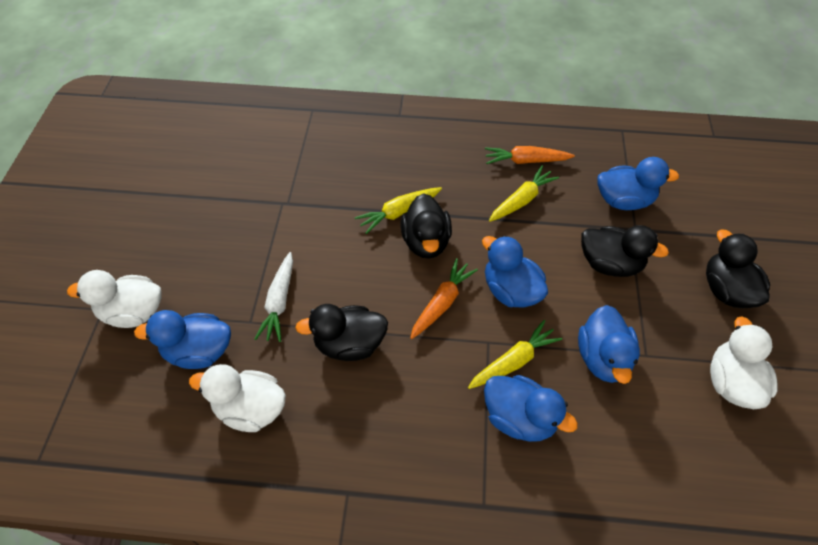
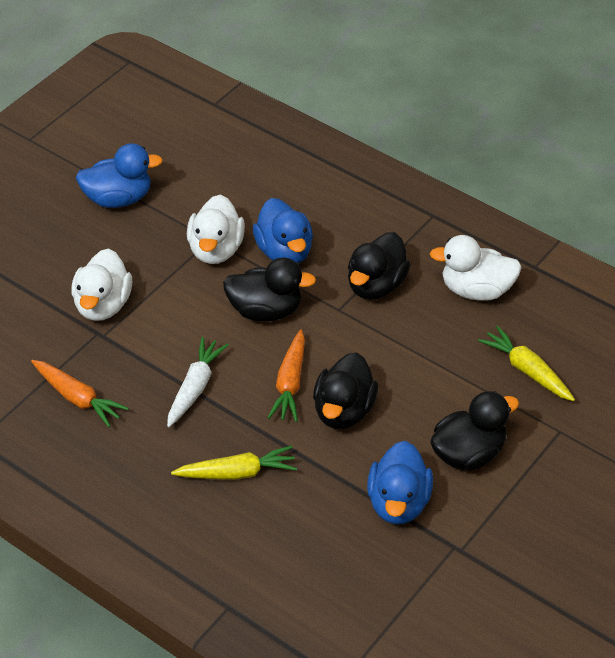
blue duck: 5 -> 3
yellow carrot: 3 -> 2

